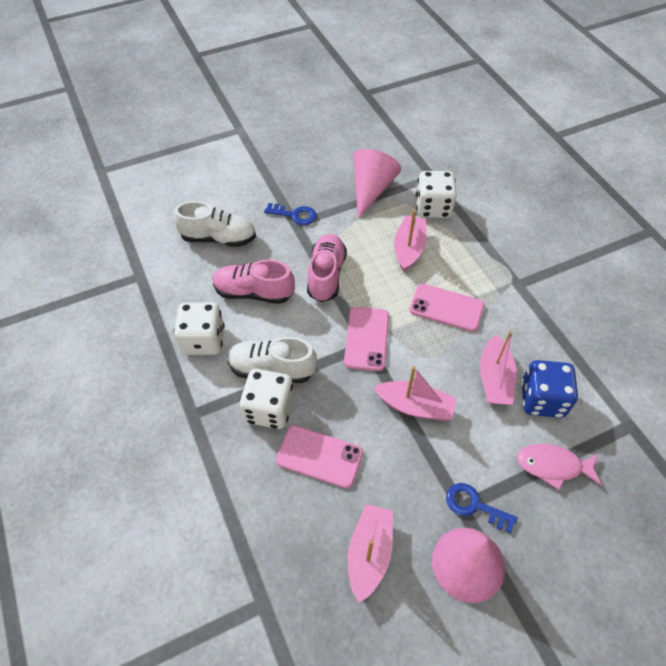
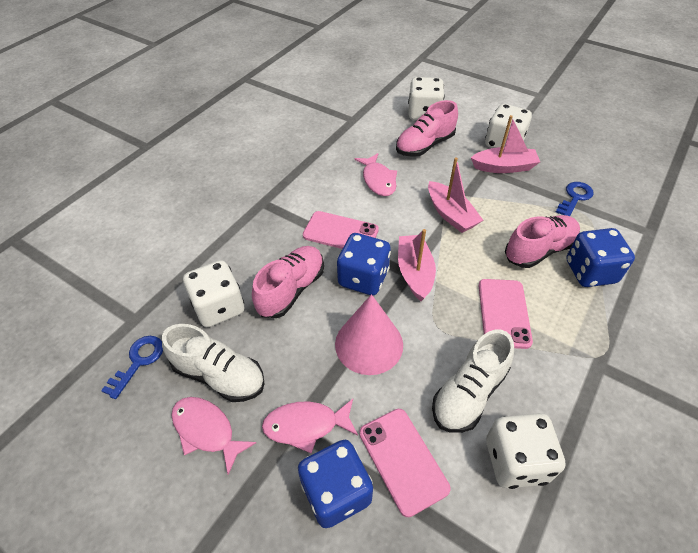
blue dice: 1 -> 3
pink boat: 4 -> 3
pink cone: 2 -> 1
pink fish: 1 -> 3
pink shoe: 2 -> 3
white dice: 3 -> 4

